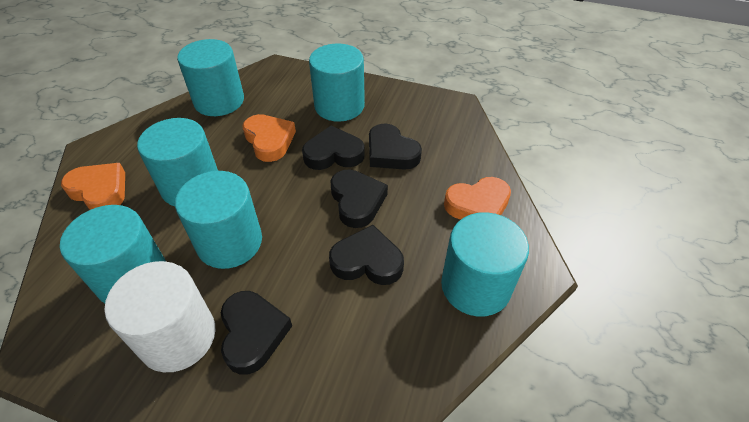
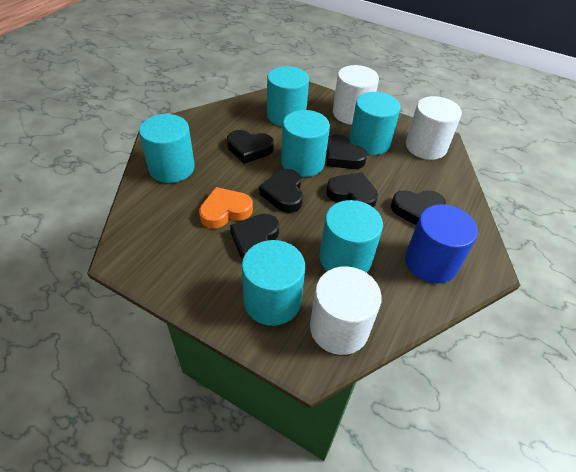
black heart: 5 -> 6
blue cylinder: 0 -> 1
orange heart: 3 -> 1
white cylinder: 1 -> 3

